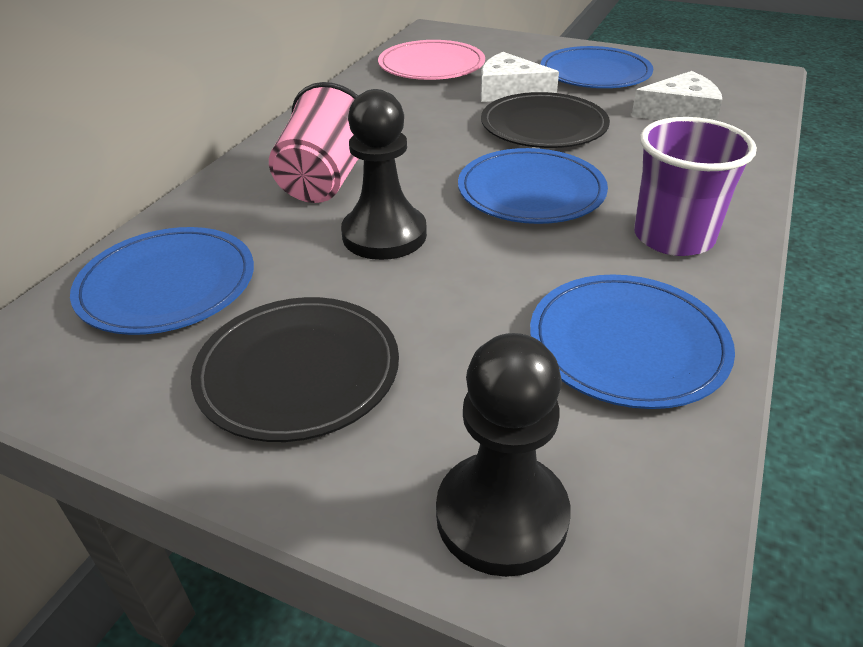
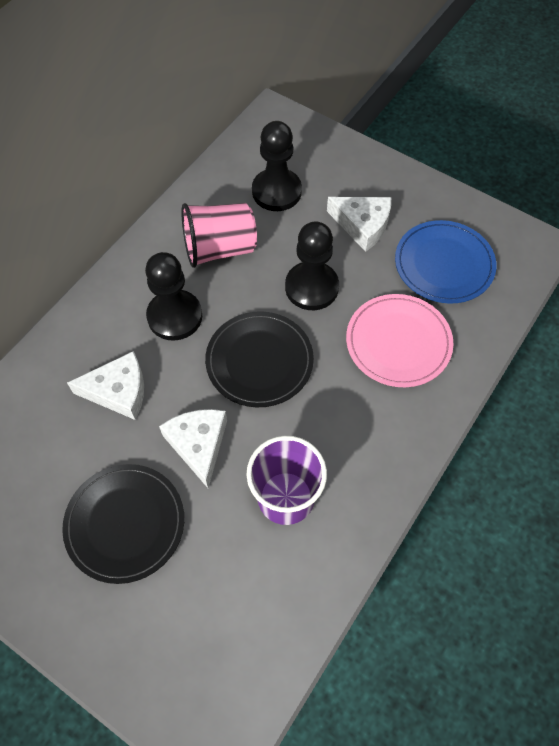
black pawn: 2 -> 3
blue plate: 4 -> 1
white cheese: 2 -> 3

